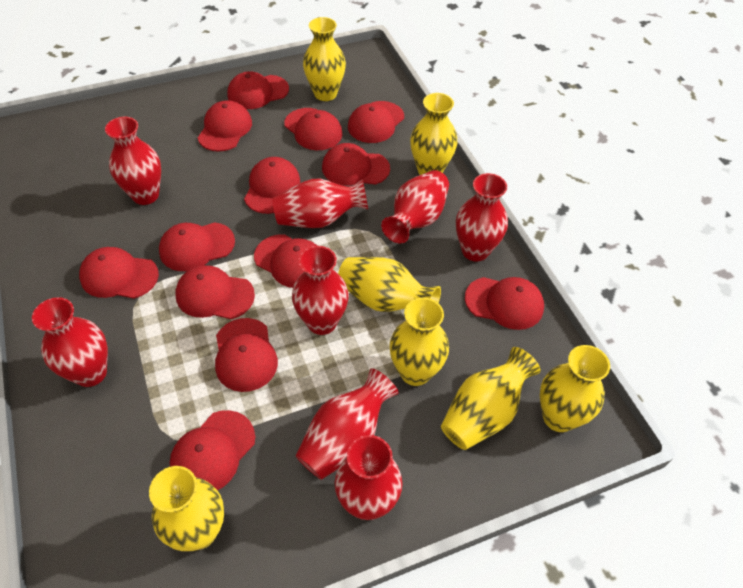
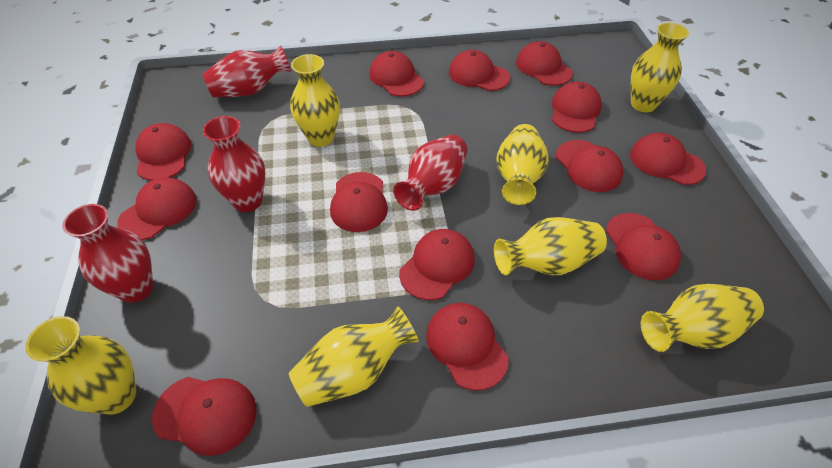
red vase: 8 -> 4

